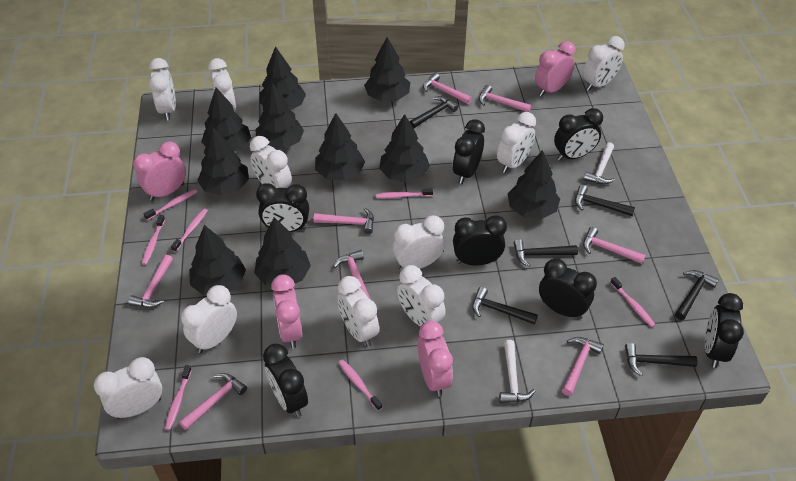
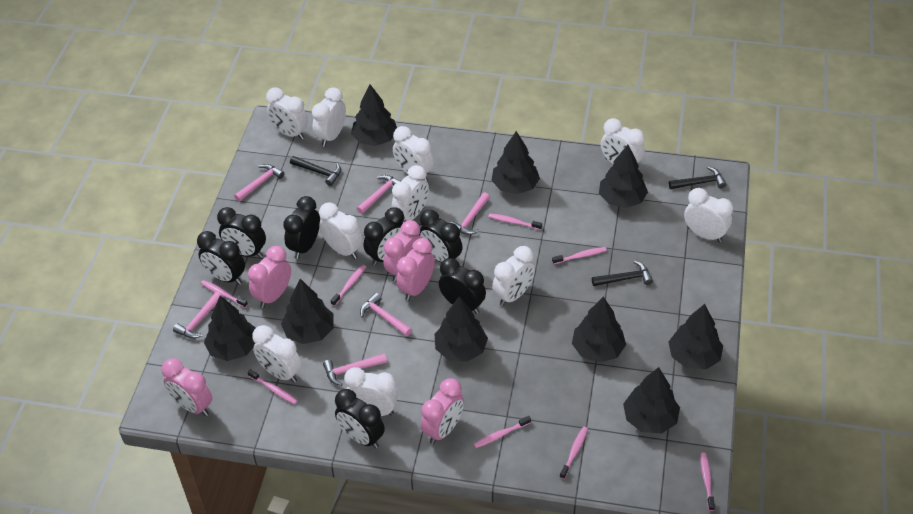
black hammer: 6 -> 3
black tree: 10 -> 9
pink clock: 4 -> 5
pink hammer: 8 -> 6
pink toothbrush: 7 -> 8
white hammer: 2 -> 0

